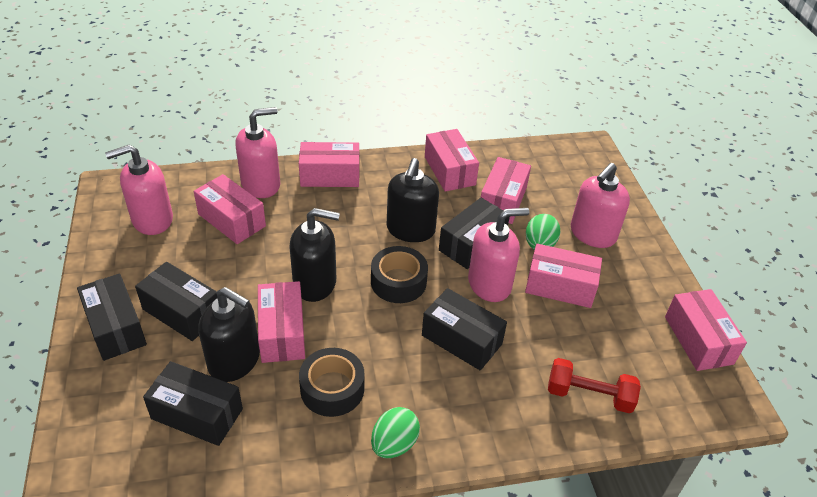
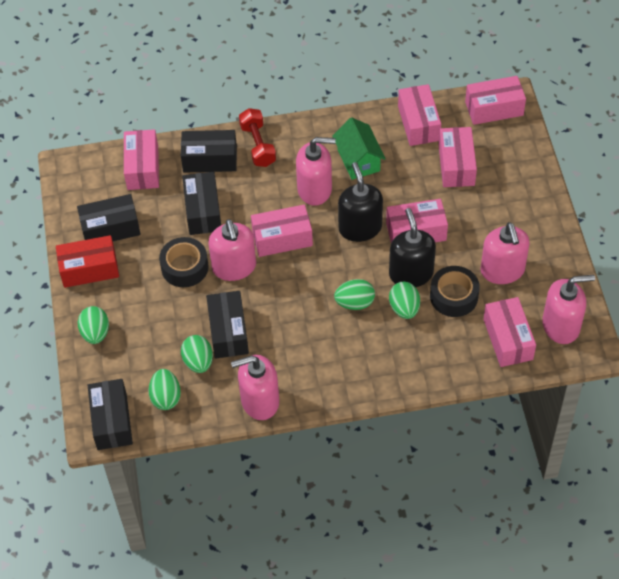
black soap dispenser: 3 -> 2
green egg: 2 -> 5
green house: 0 -> 1
pink soap dispenser: 4 -> 5
red box: 0 -> 1

